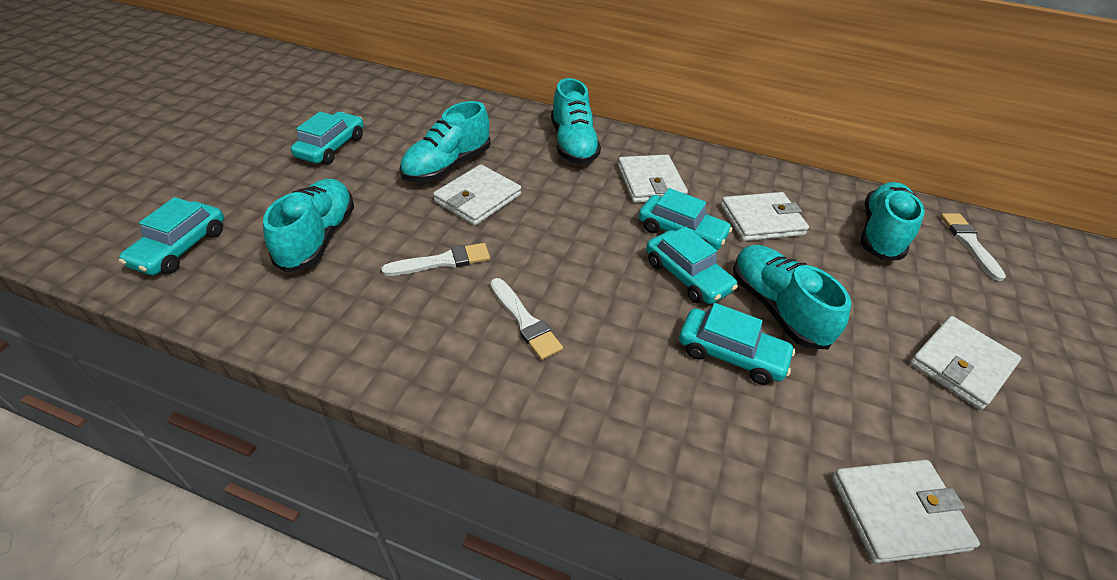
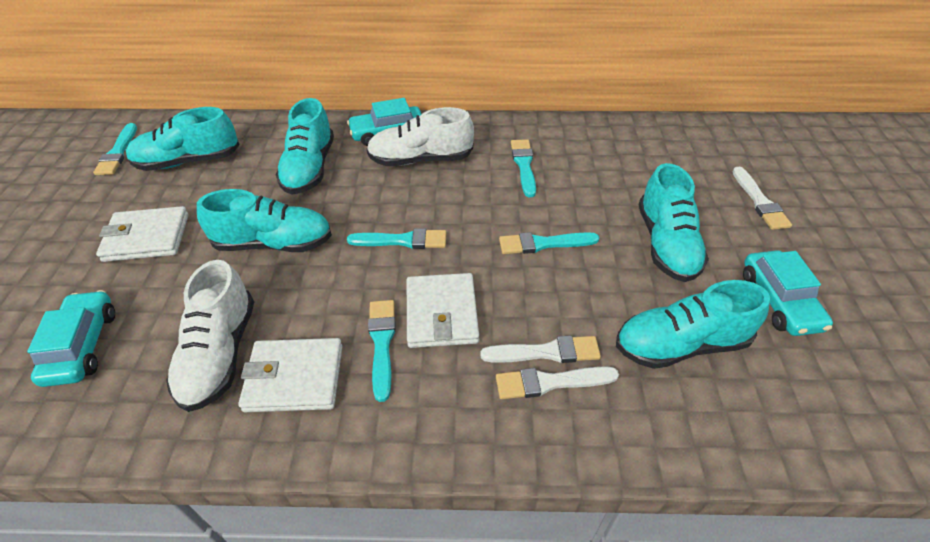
turquoise brush: 0 -> 5
turquoise car: 5 -> 3
white shoe: 0 -> 2
white wallet: 5 -> 3

